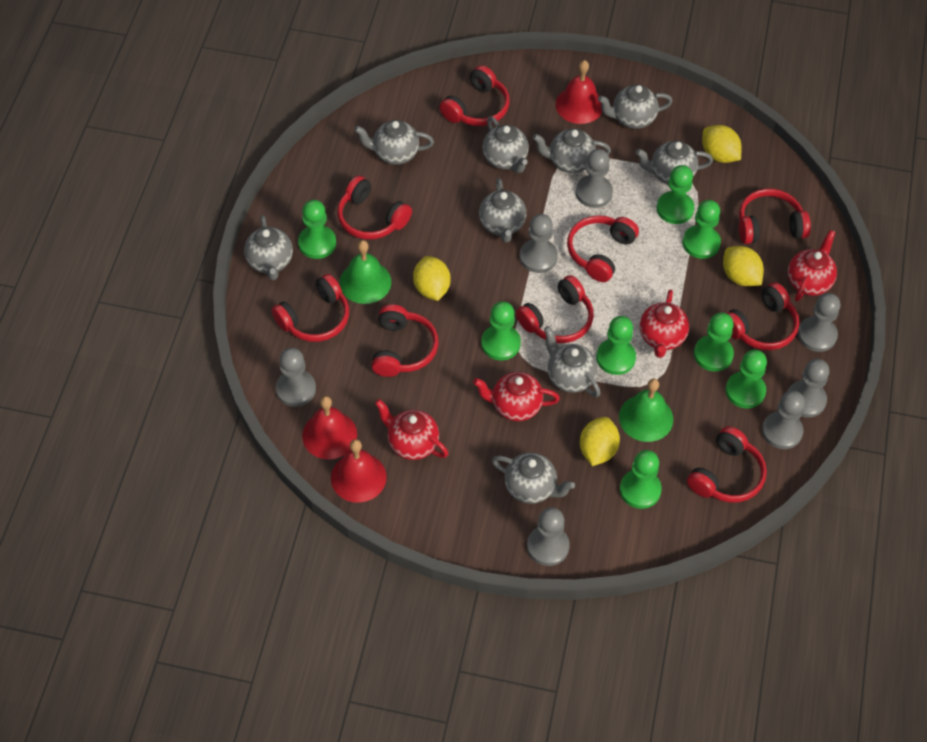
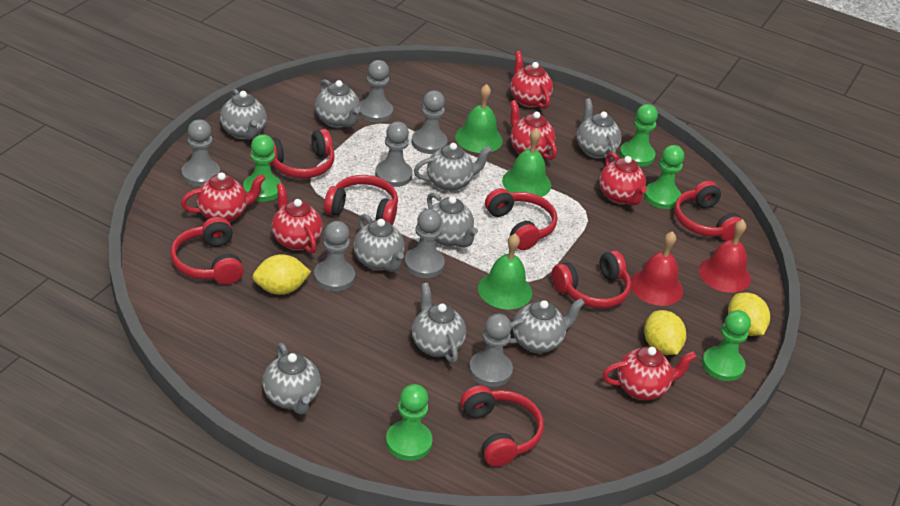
green bell: 2 -> 3
green pawn: 8 -> 5
red bell: 3 -> 2
red headphones: 9 -> 7
red teapot: 4 -> 6
yellow lemon: 4 -> 3

